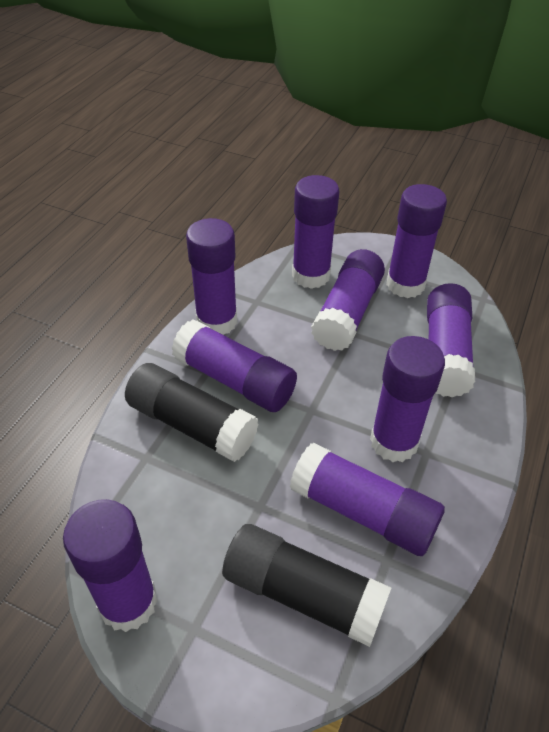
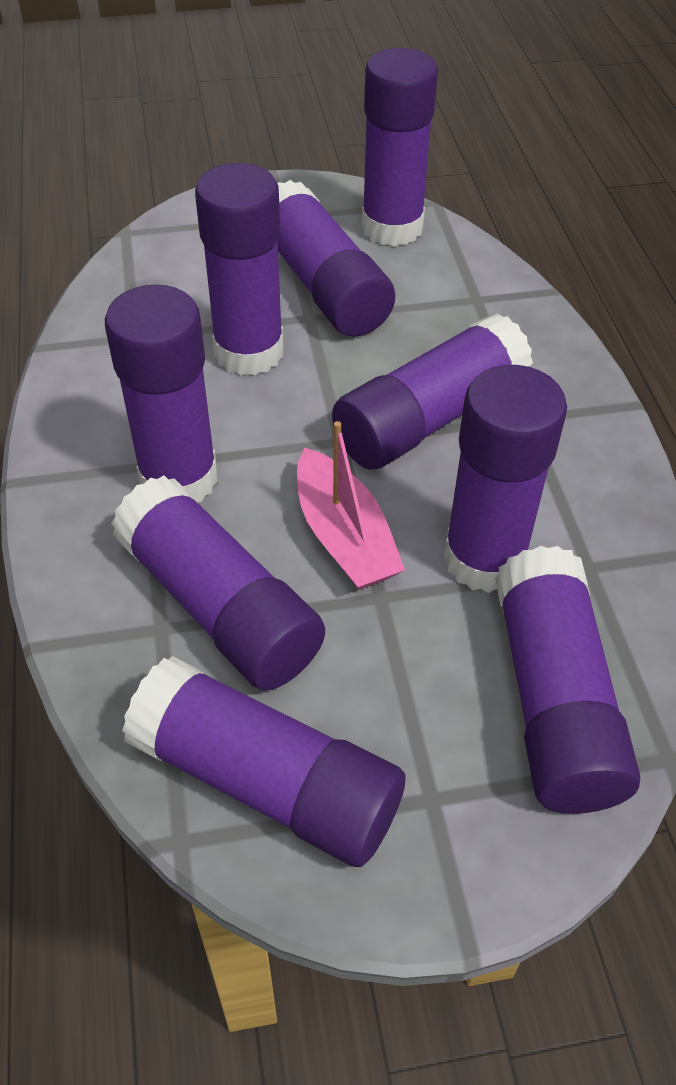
black glue stick: 2 -> 0
pink boat: 0 -> 1

